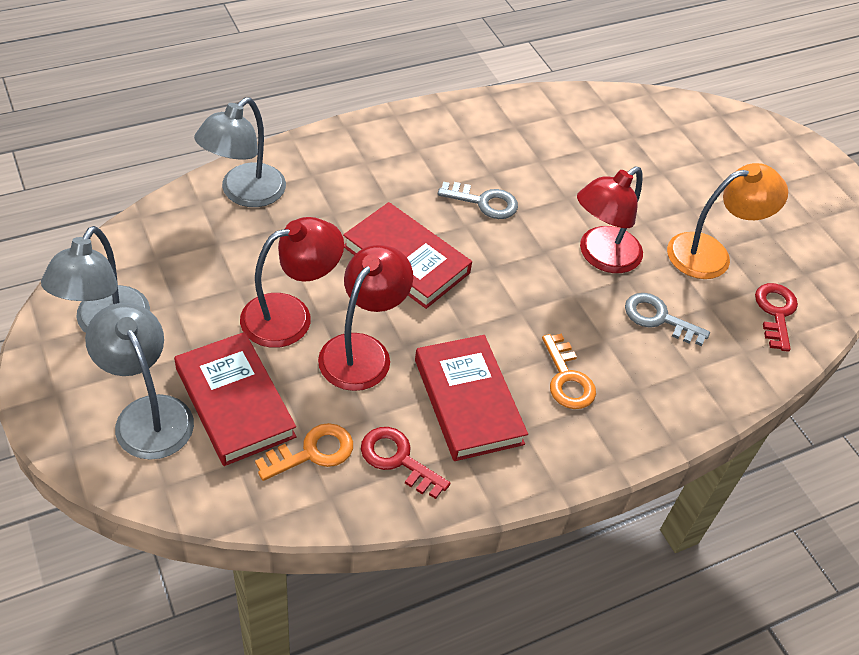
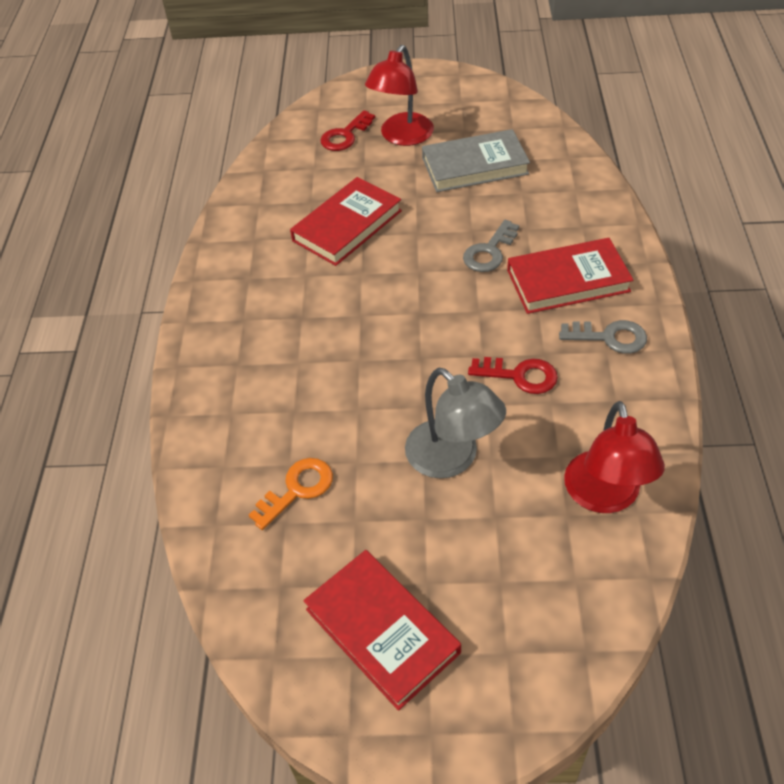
grey book: 0 -> 1
grey lamp: 3 -> 1
orange key: 2 -> 1
orange lamp: 1 -> 0
red lamp: 3 -> 2

